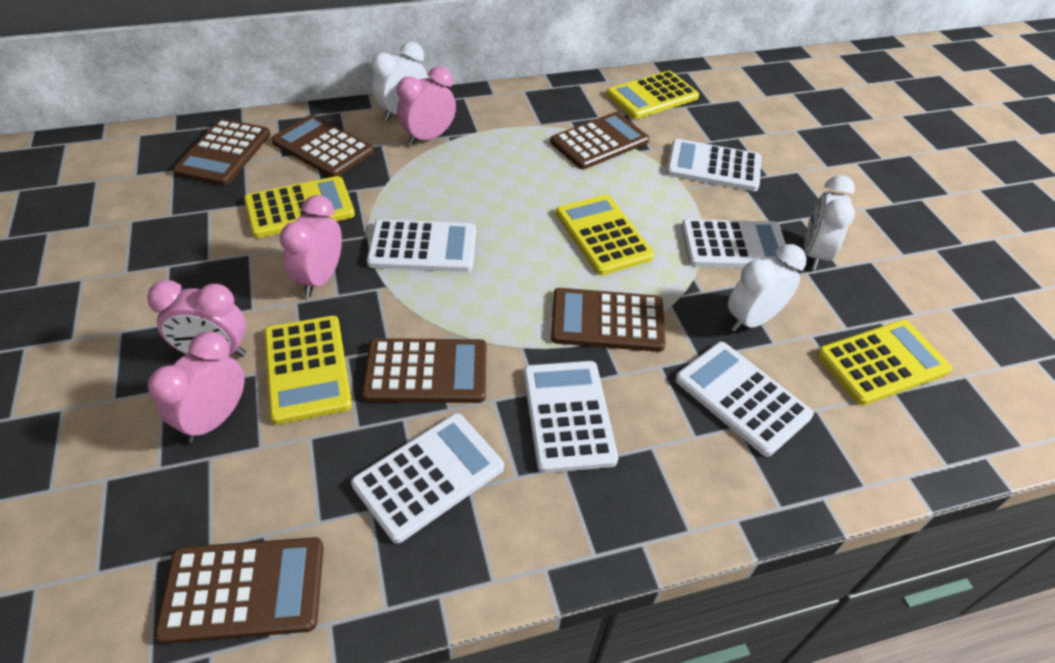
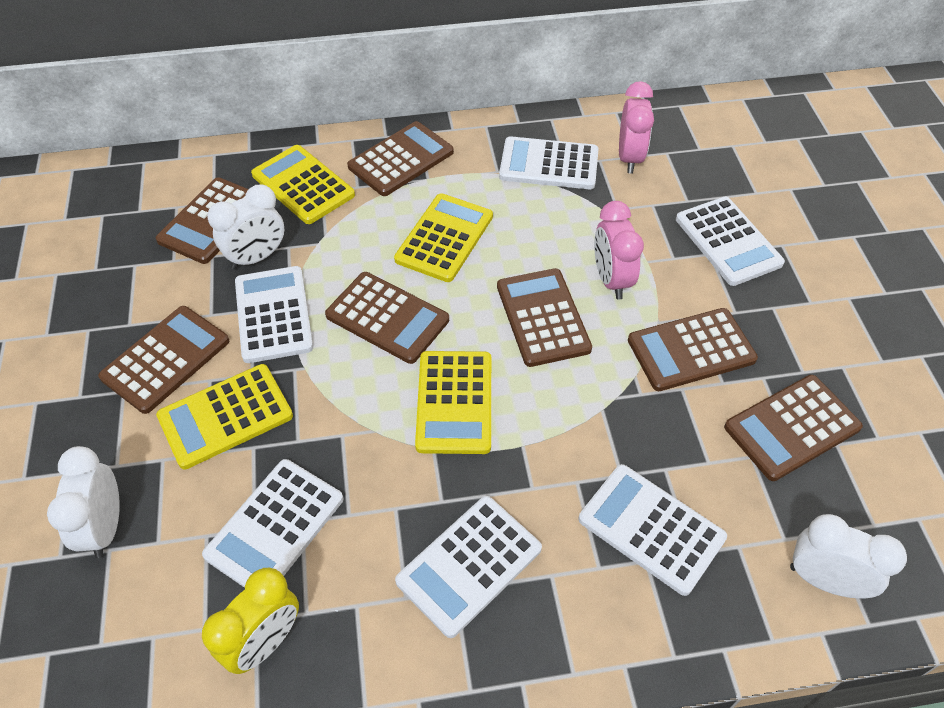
brown calculator: 6 -> 7
pink clock: 4 -> 2
yellow calculator: 5 -> 4
yellow clock: 0 -> 1

